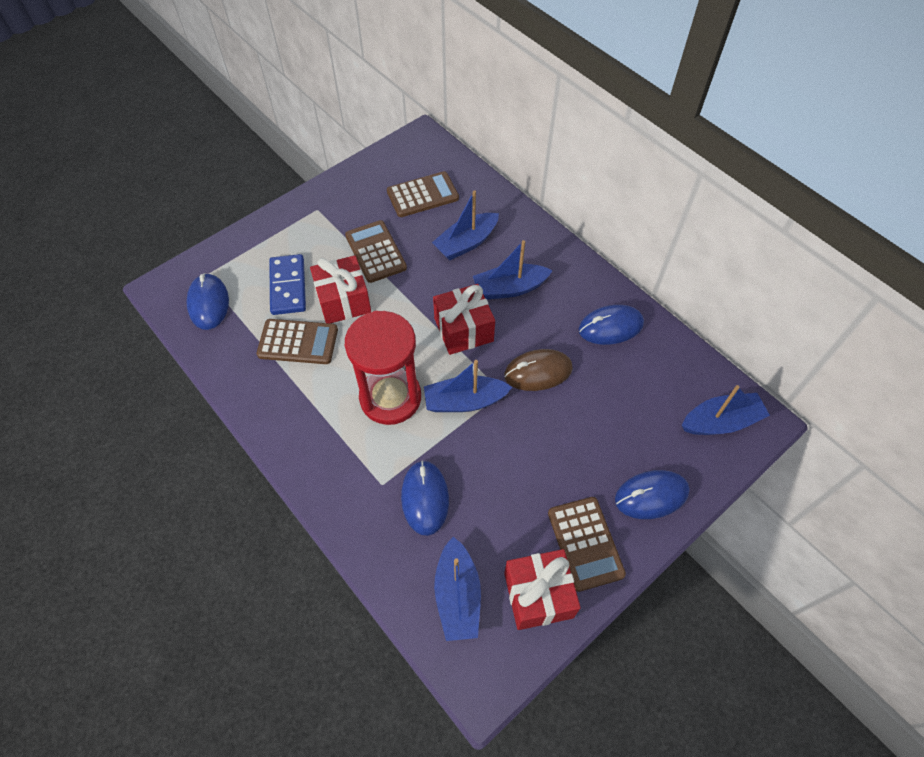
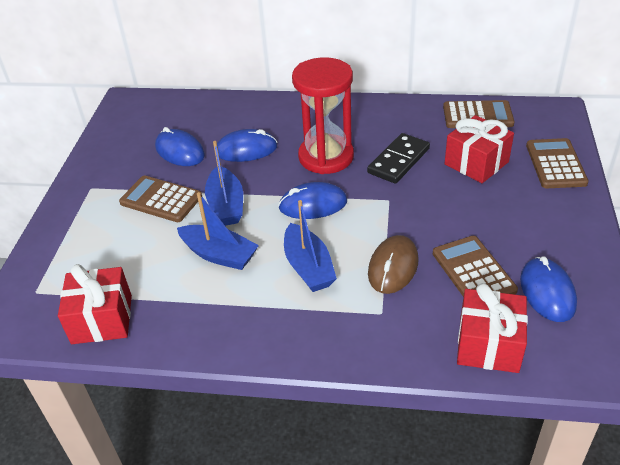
black domino: 0 -> 1
blue boat: 5 -> 3
blue domino: 1 -> 0

